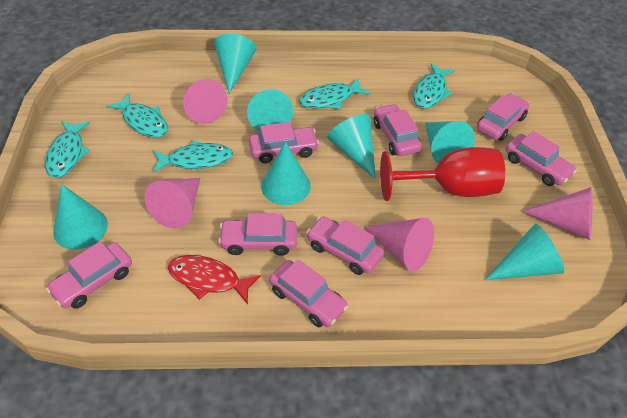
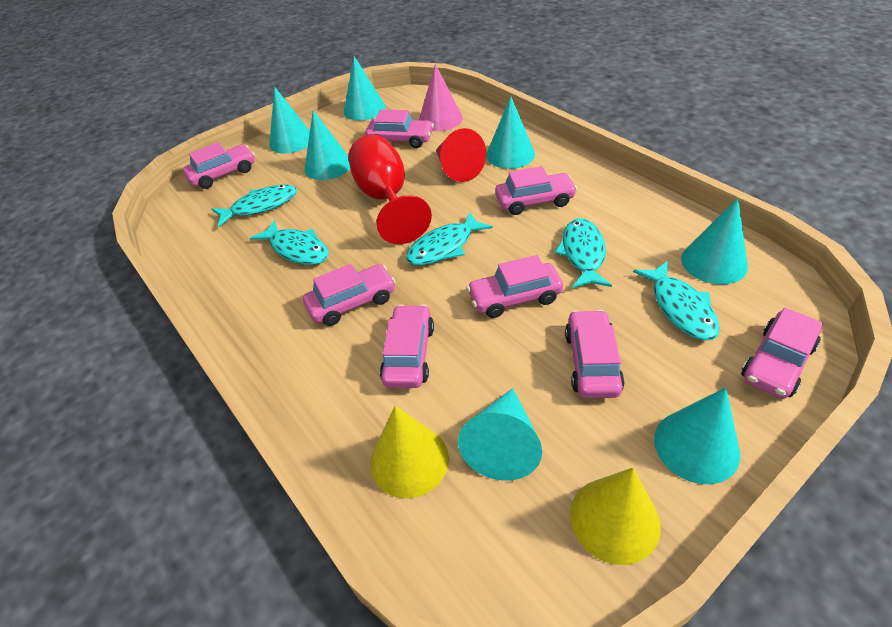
pink cone: 4 -> 1
red cone: 0 -> 1
red fish: 1 -> 0
yellow cone: 0 -> 2

